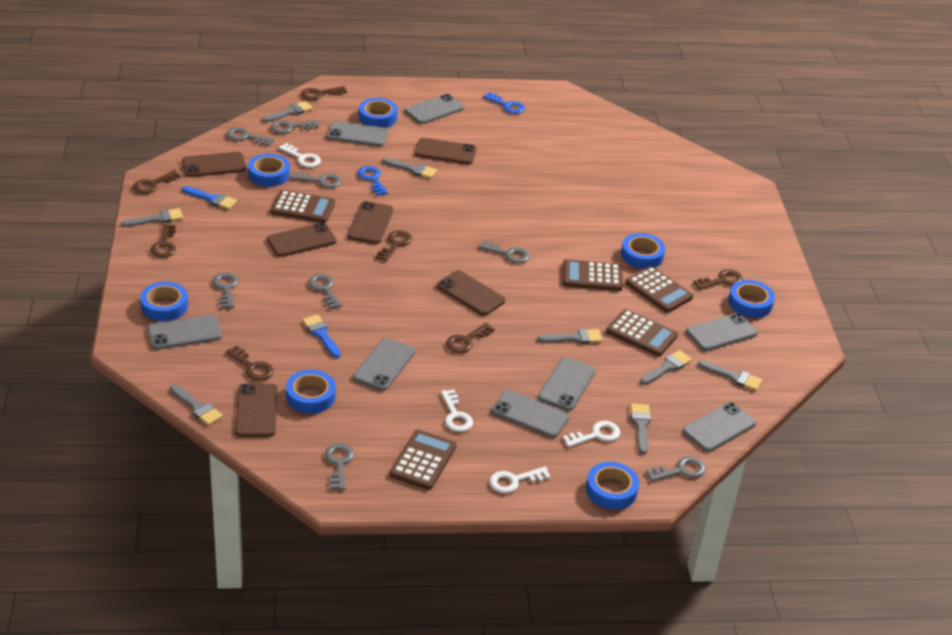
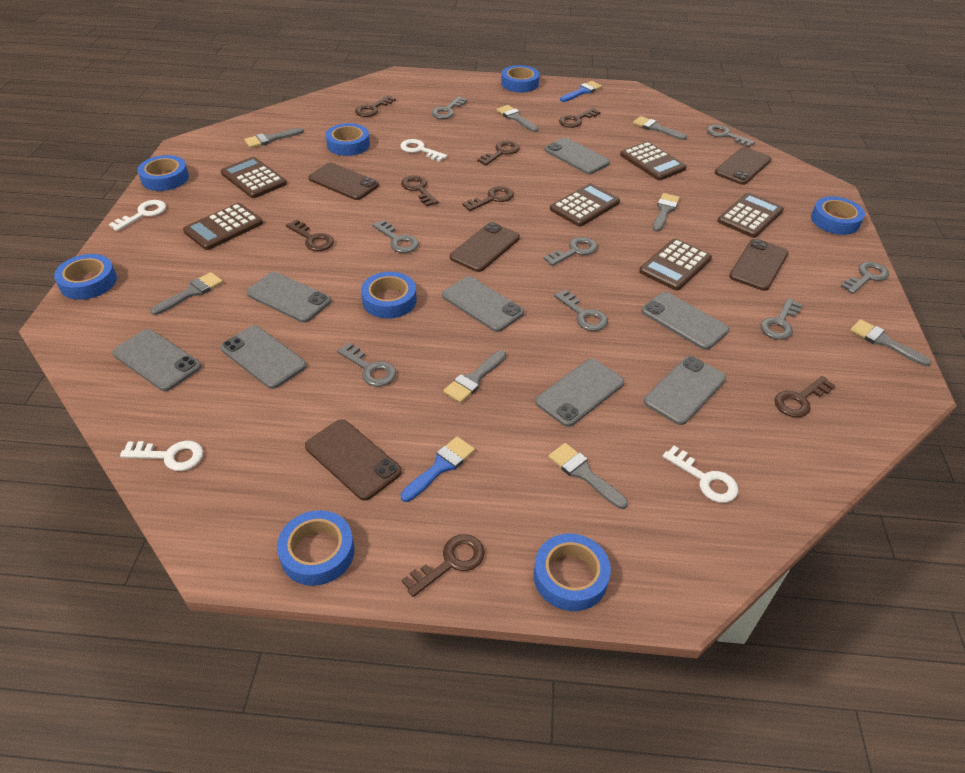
blue key: 2 -> 0
blue tape: 7 -> 8
brown calculator: 5 -> 6
brown key: 7 -> 8
brown phone: 6 -> 5

